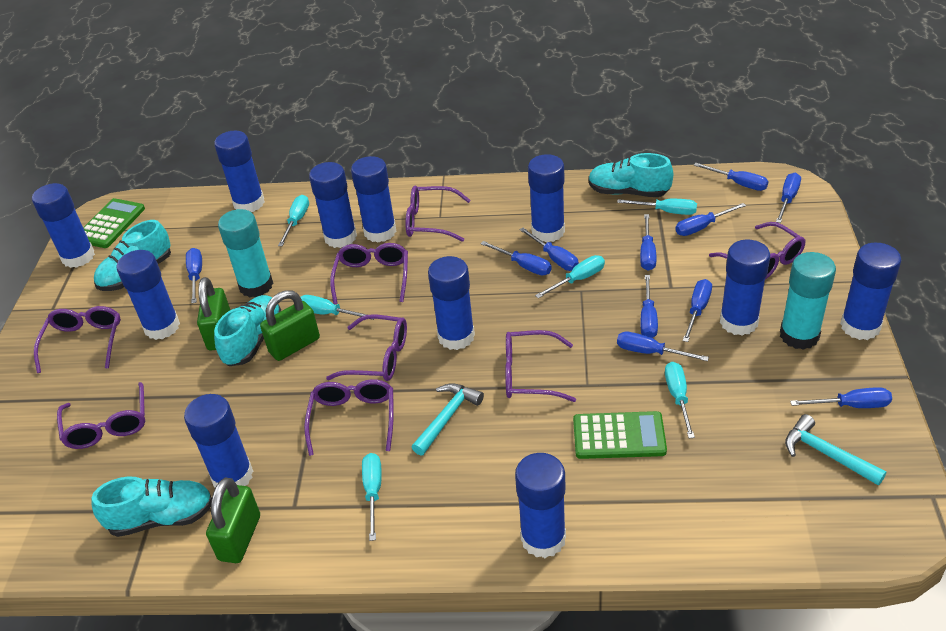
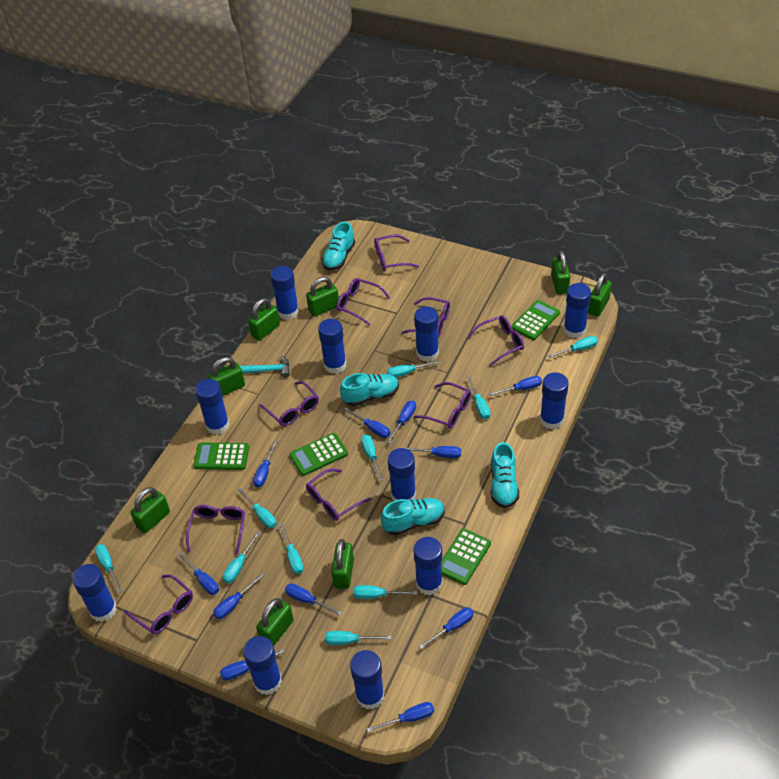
green calculator: 2 -> 4
green padlock: 3 -> 8
purple glasses: 8 -> 9
turquoise glue stick: 2 -> 0
turquoise hammer: 2 -> 1
turquoise screwdriver: 6 -> 10

